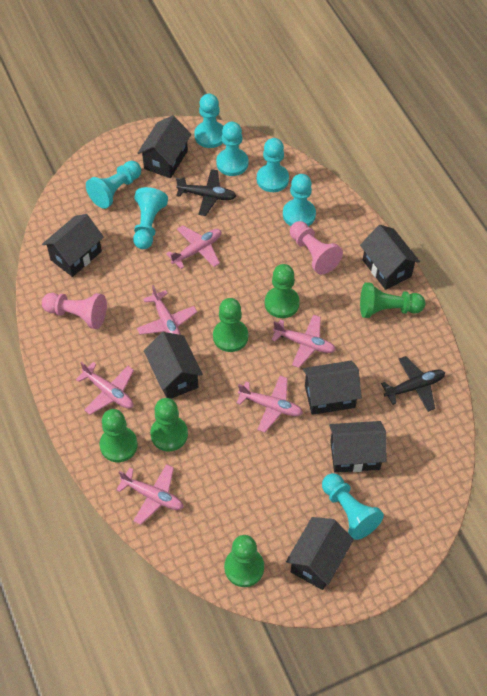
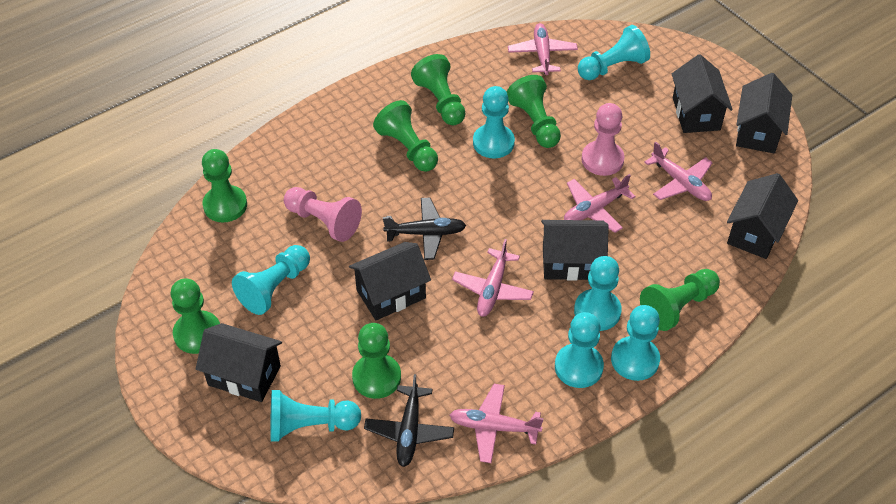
black house: 7 -> 6
green pawn: 6 -> 7
pink plane: 6 -> 5

